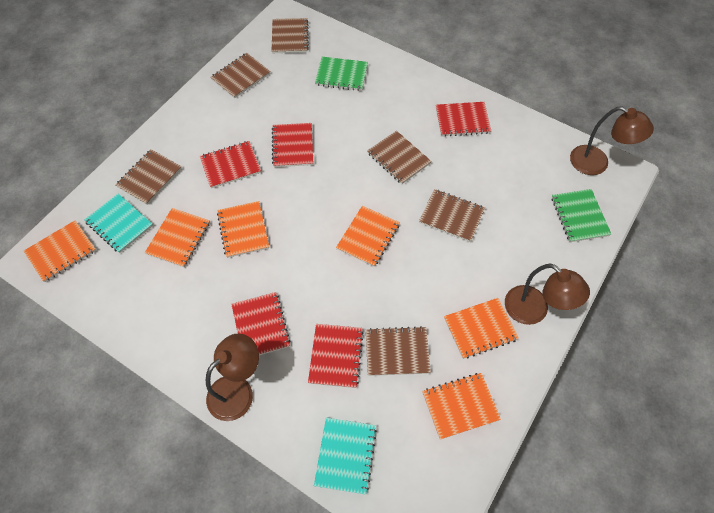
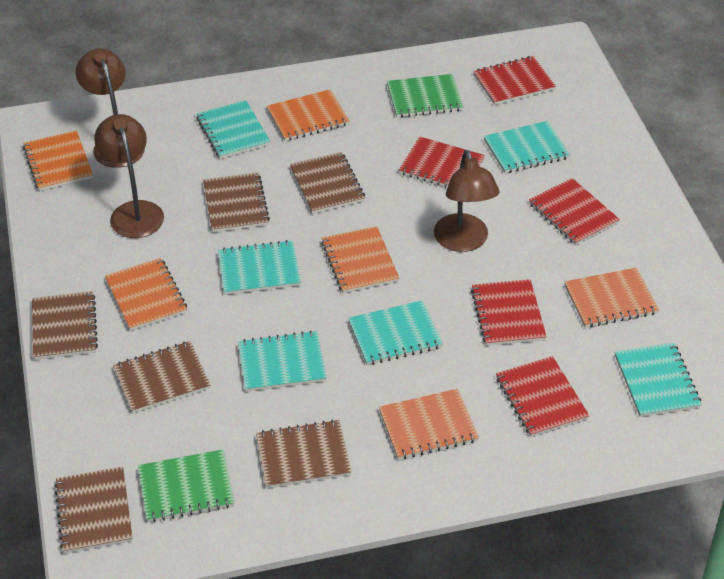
turquoise notebook: 2 -> 6

